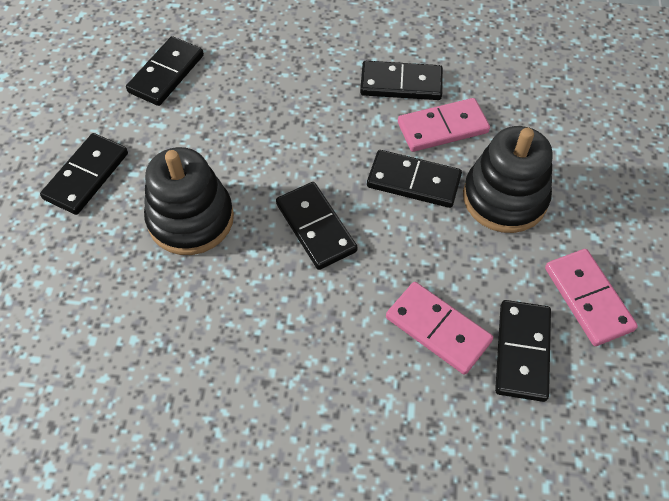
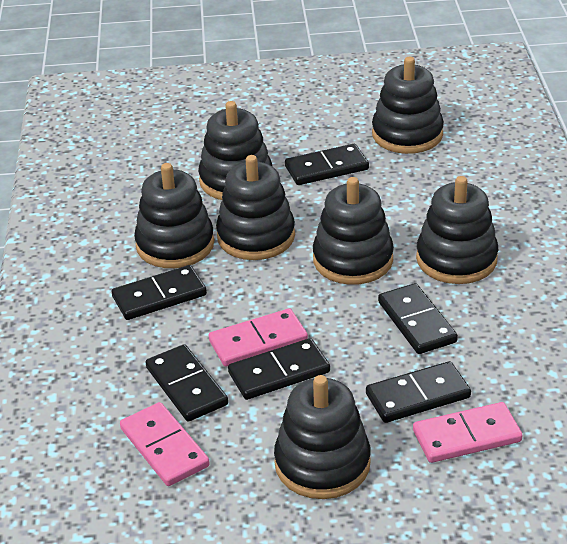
black stacking toy: 2 -> 7

